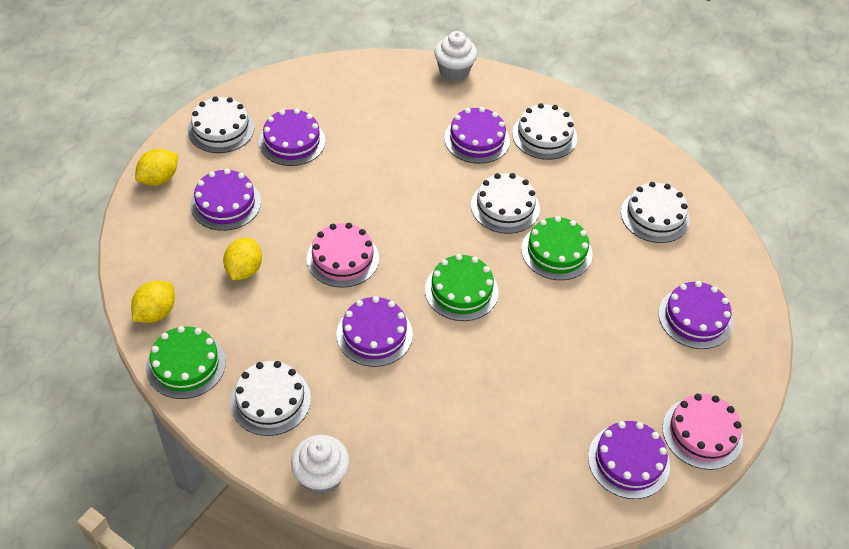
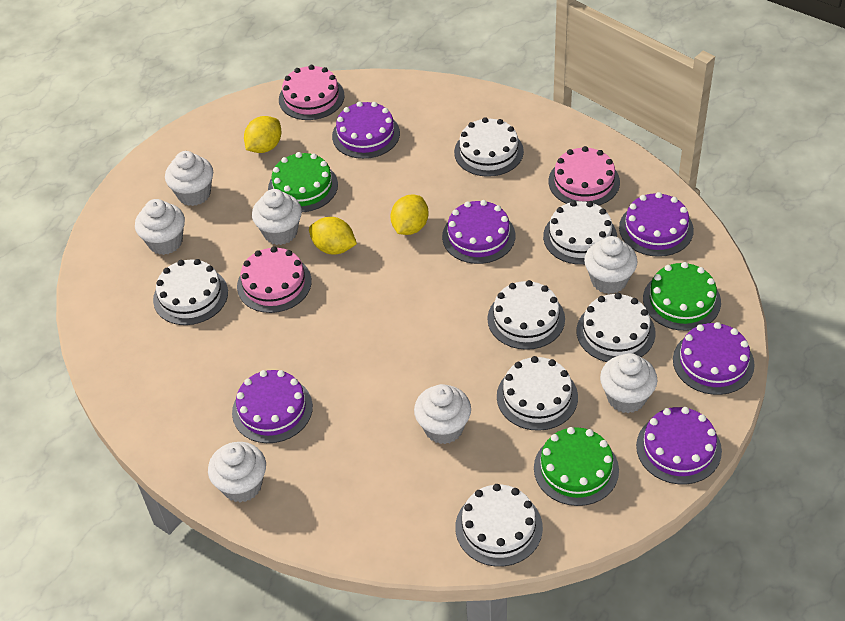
pink cake: 2 -> 3
white cake: 5 -> 7
white cupcake: 2 -> 7

